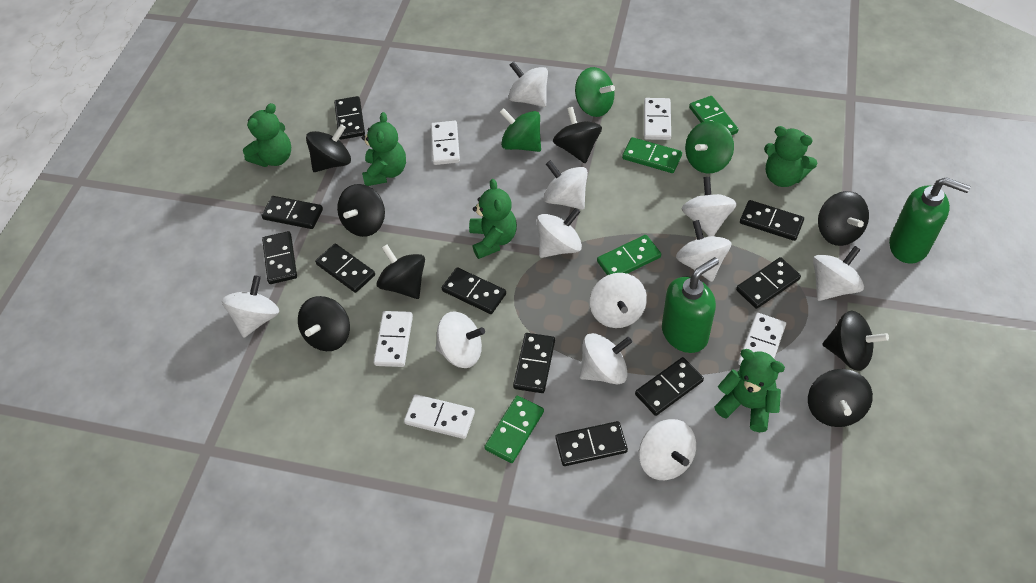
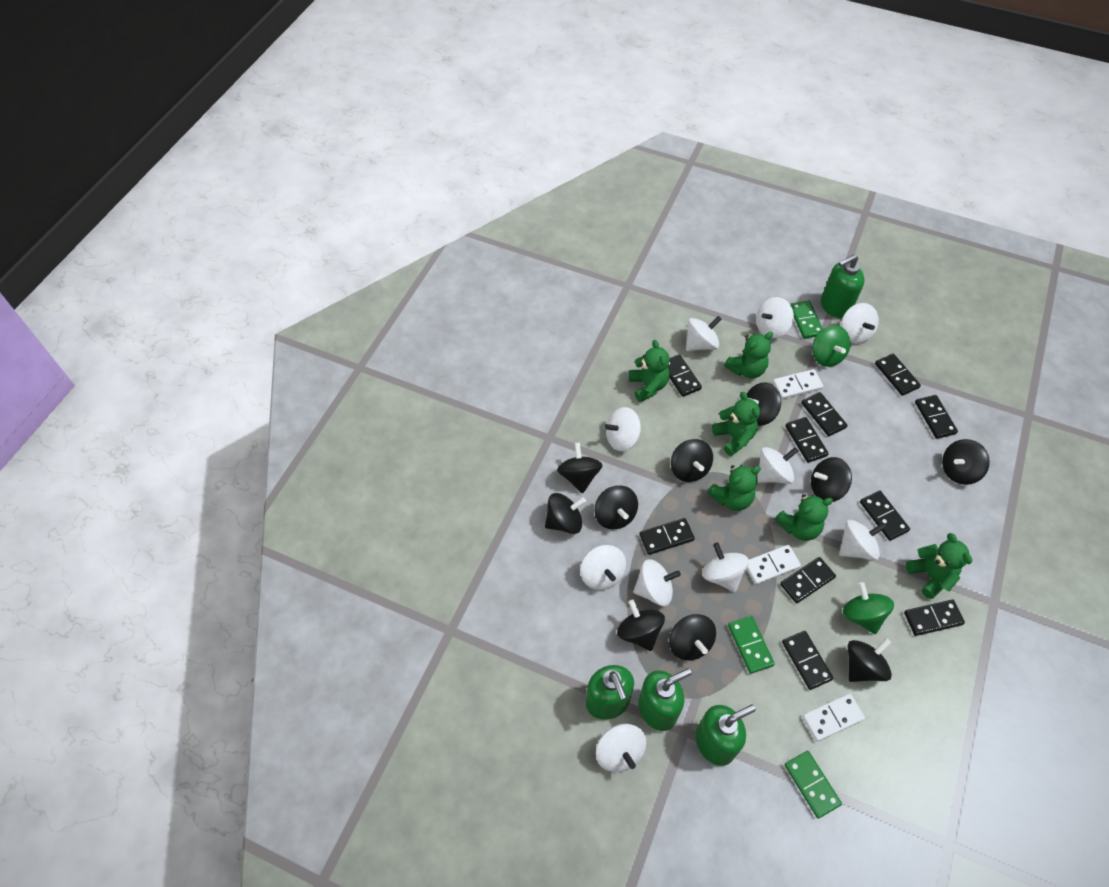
black spinning top: 8 -> 10
green domino: 4 -> 3
green soap dispenser: 2 -> 4
green spinning top: 3 -> 2
green teddy bear: 5 -> 6
white domino: 5 -> 3
white spinning top: 11 -> 10

